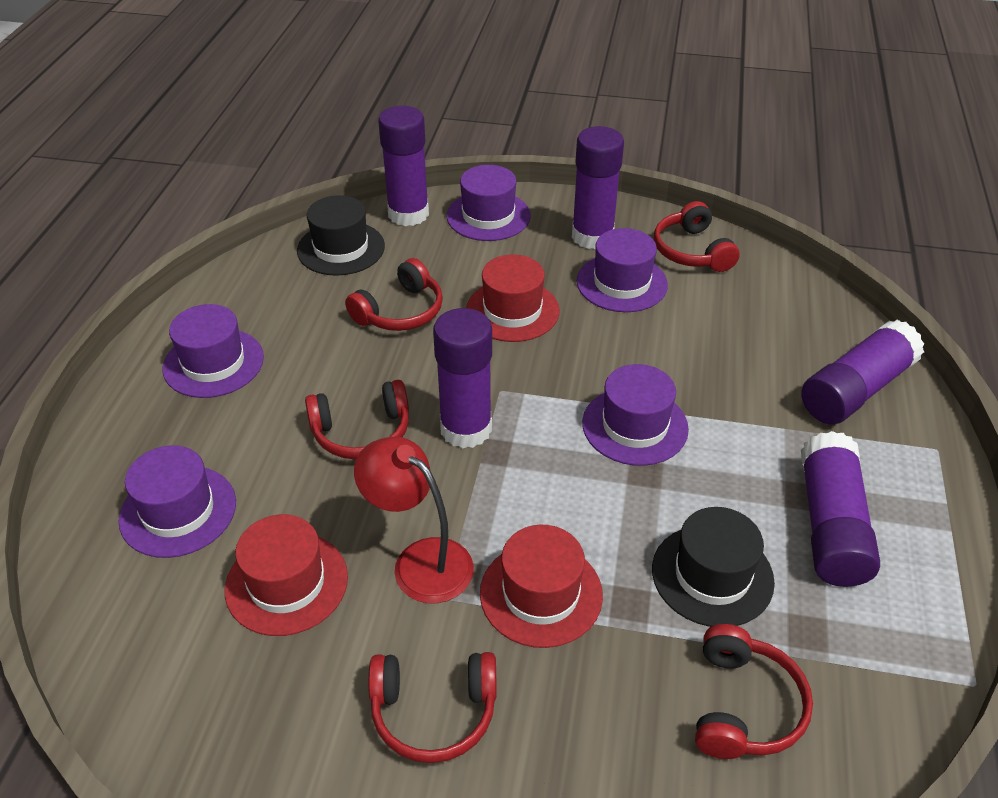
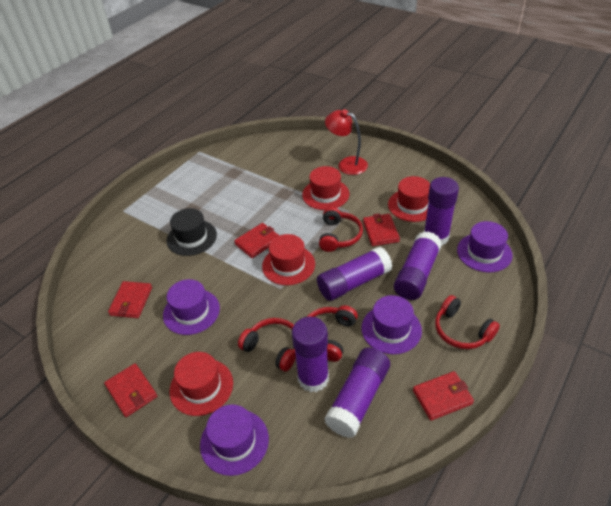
black hat: 2 -> 1
purple hat: 5 -> 4
red hat: 3 -> 4
red headphones: 5 -> 4
red wallet: 0 -> 5

